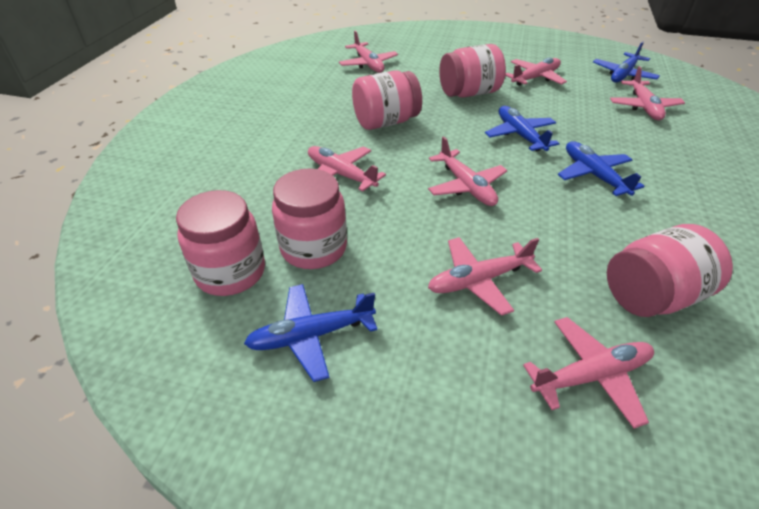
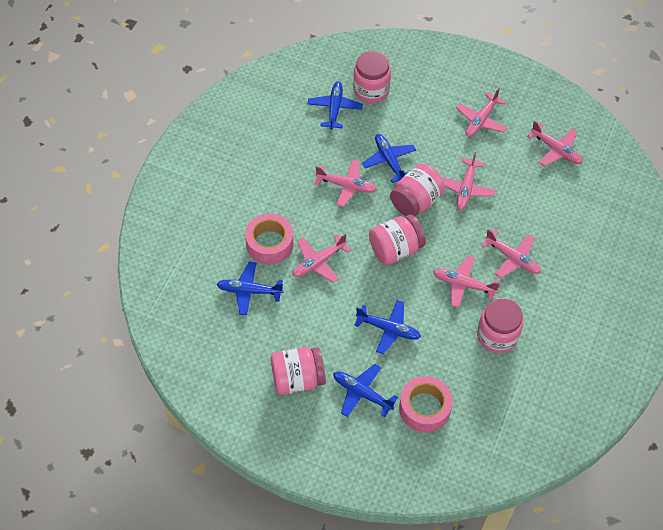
blue plane: 4 -> 5
pink tape: 0 -> 2

